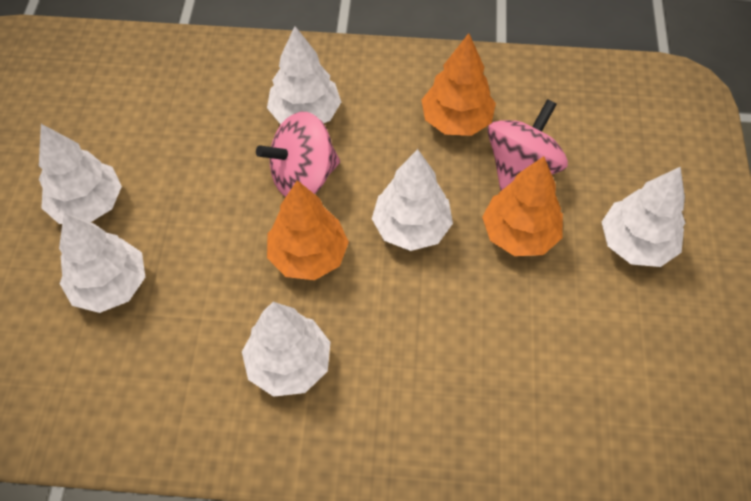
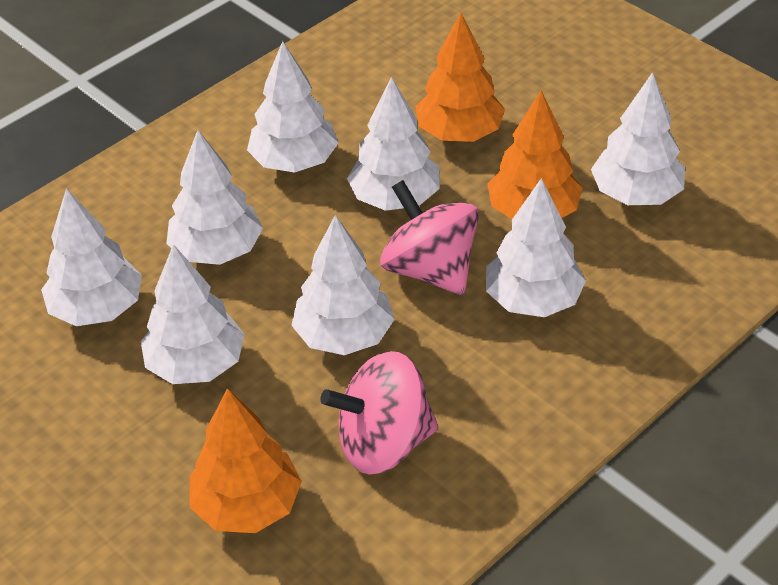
white tree: 6 -> 8

